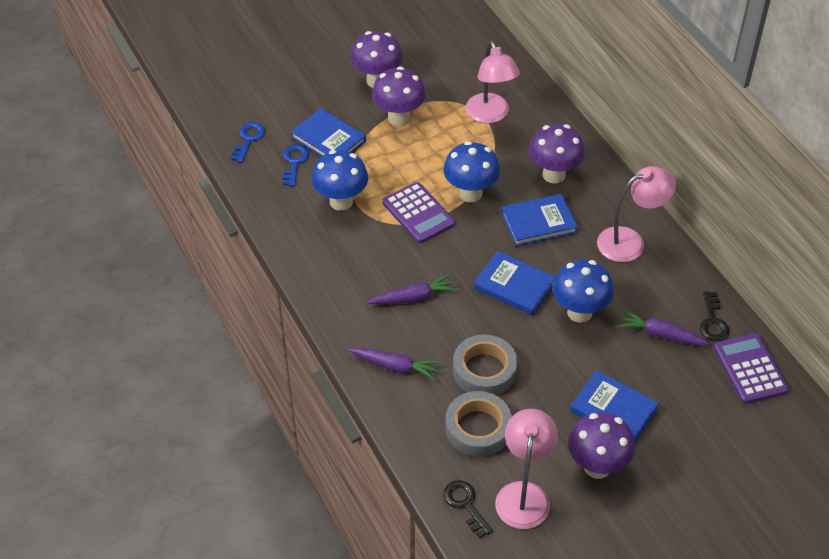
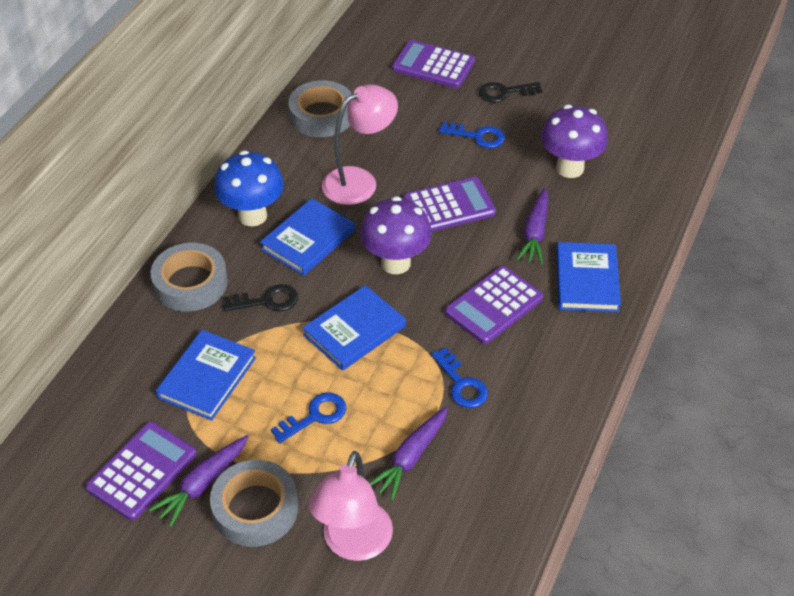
blue key: 2 -> 3
blue mushroom: 3 -> 1
grey tape: 2 -> 3
pink lamp: 3 -> 2
purple calculator: 2 -> 4
purple mushroom: 4 -> 2

